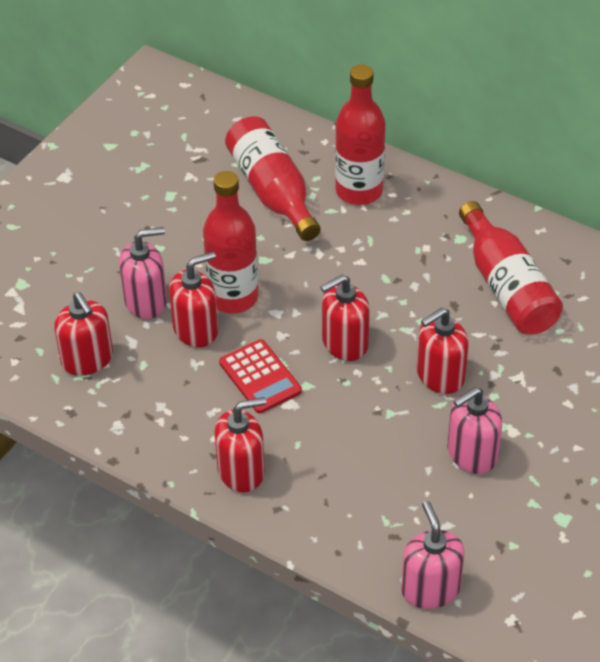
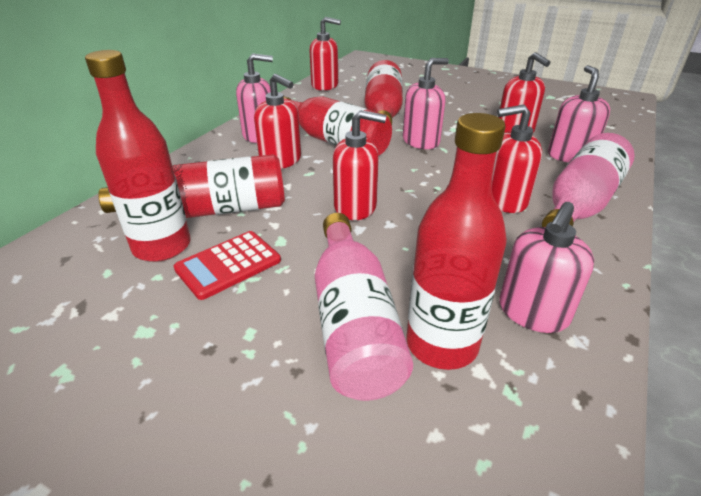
pink bottle: 0 -> 2
pink soap dispenser: 3 -> 4
red bottle: 4 -> 5

